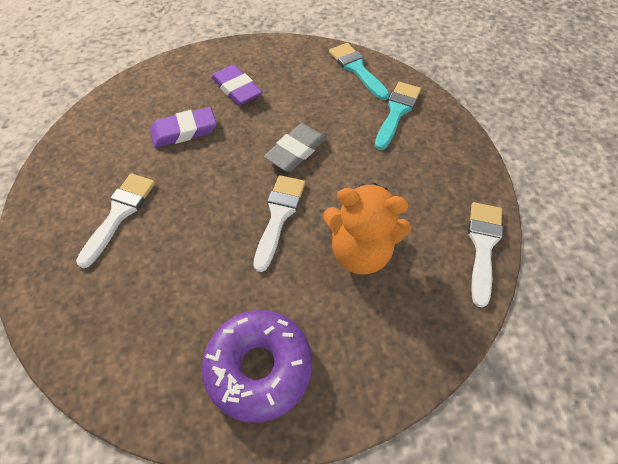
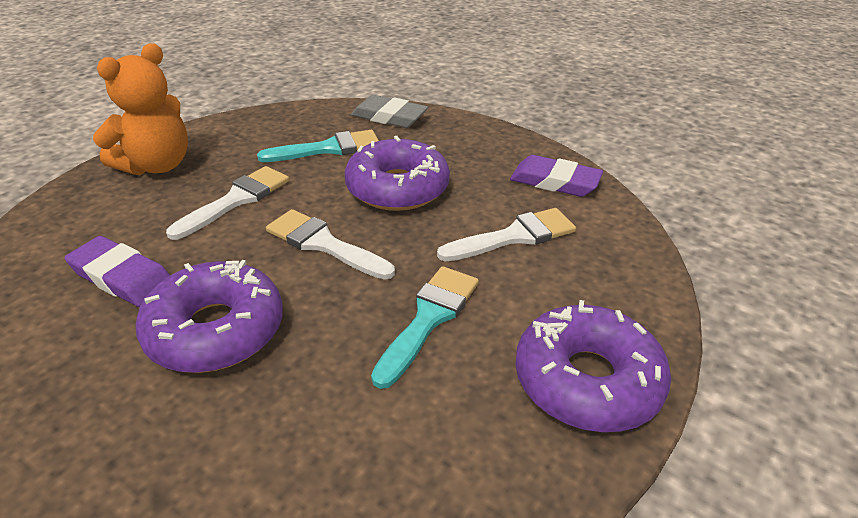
purple donut: 1 -> 3

